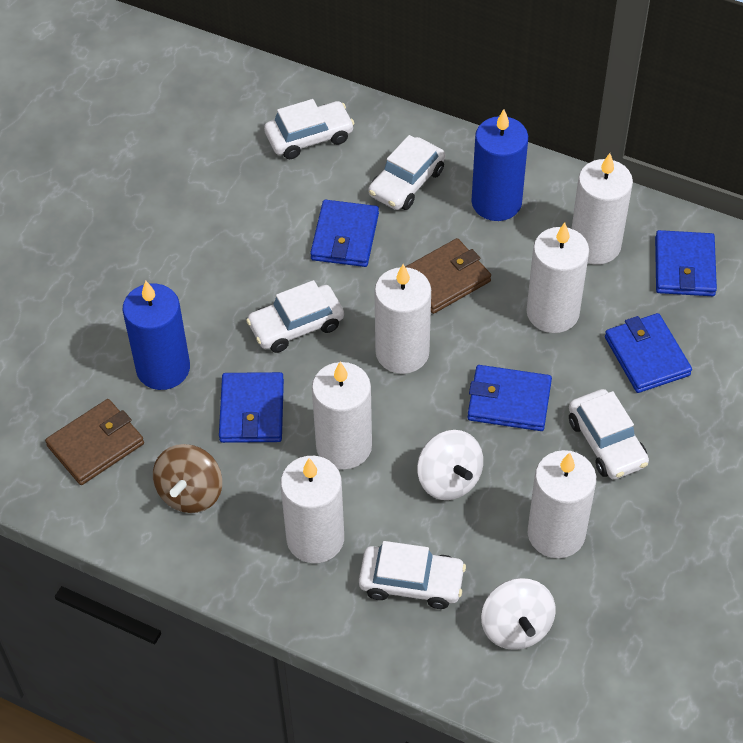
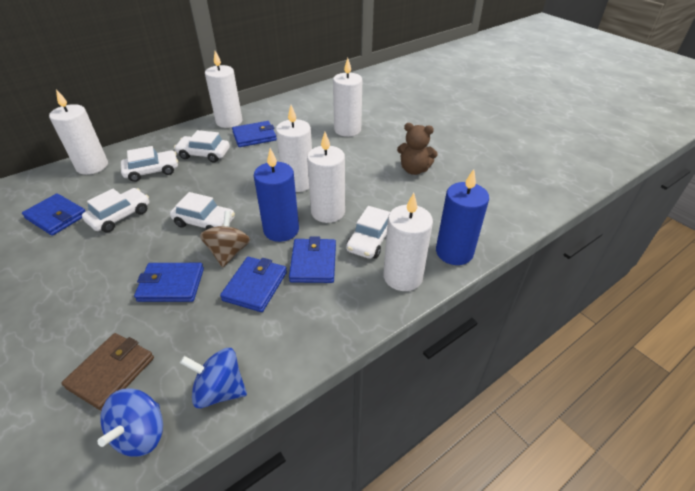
blue spinning top: 0 -> 2
brown teddy bear: 0 -> 1
brown wallet: 2 -> 1
white spinning top: 2 -> 0

